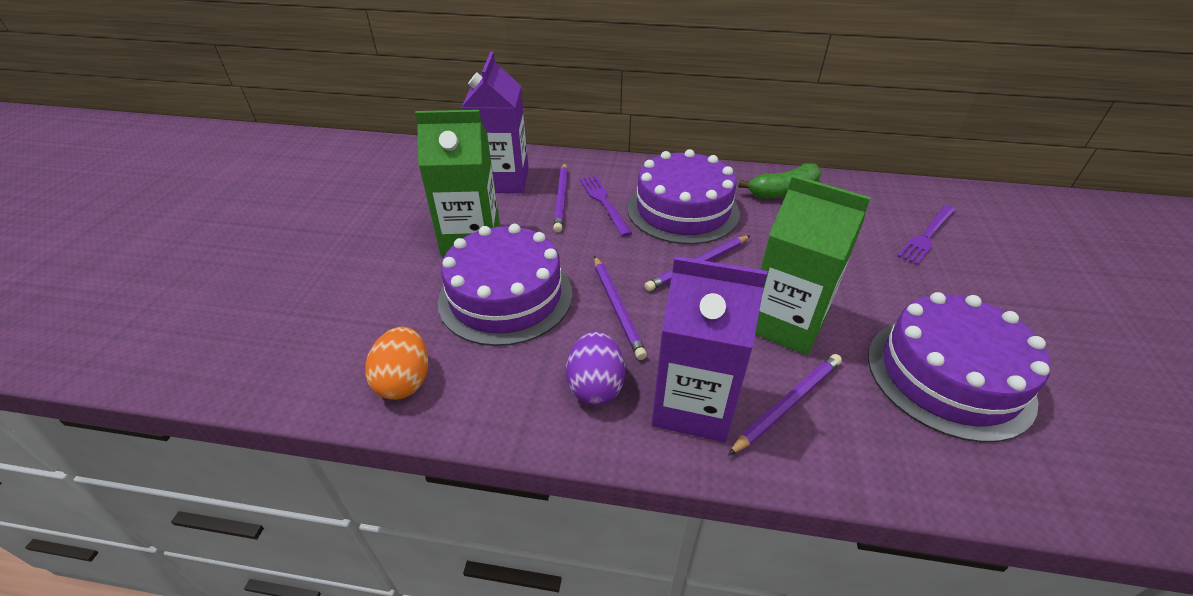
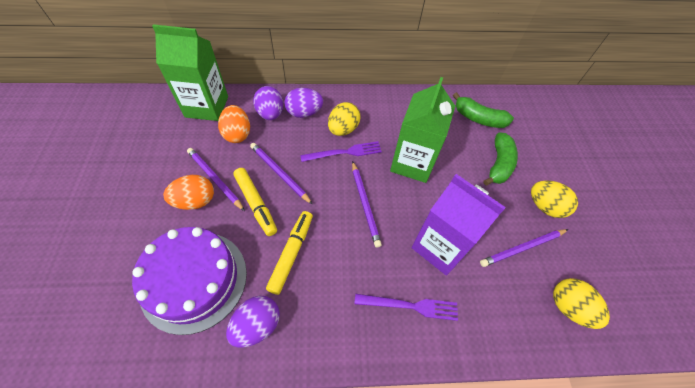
green banana: 1 -> 2
orange egg: 1 -> 2
purple cake: 3 -> 1
purple carton: 2 -> 1
purple egg: 1 -> 3
yellow egg: 0 -> 3
yellow marker: 0 -> 2

